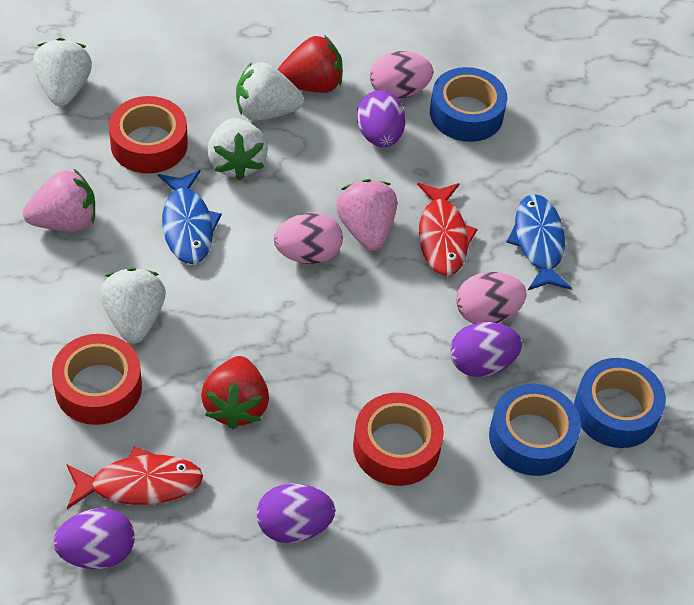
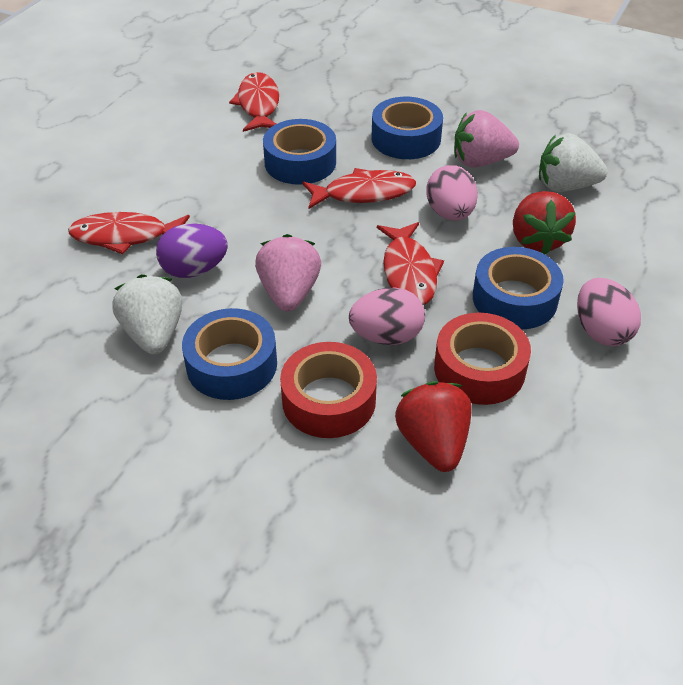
blue fish: 2 -> 0
blue tape: 3 -> 4
purple egg: 4 -> 1
red fish: 2 -> 4
red tape: 3 -> 2
white strawberry: 4 -> 2

